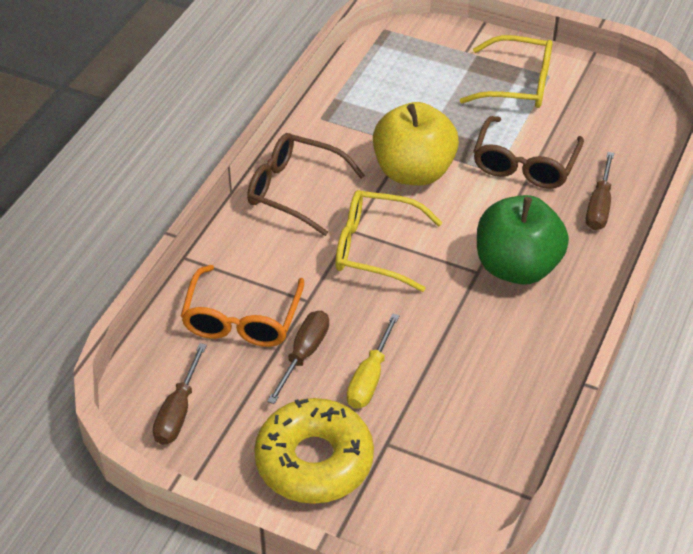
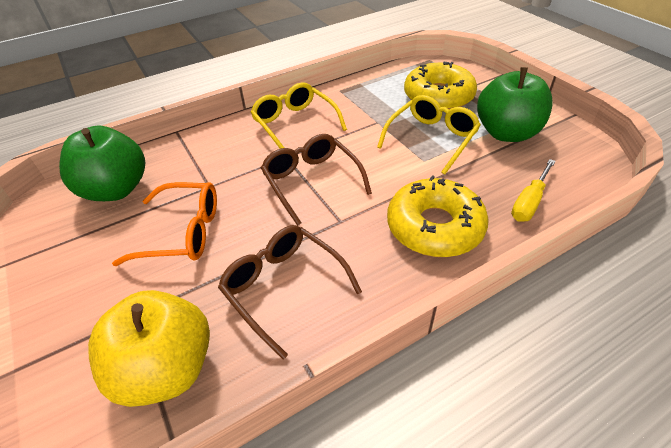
brown screwdriver: 3 -> 0
green apple: 1 -> 2
yellow donut: 1 -> 2

